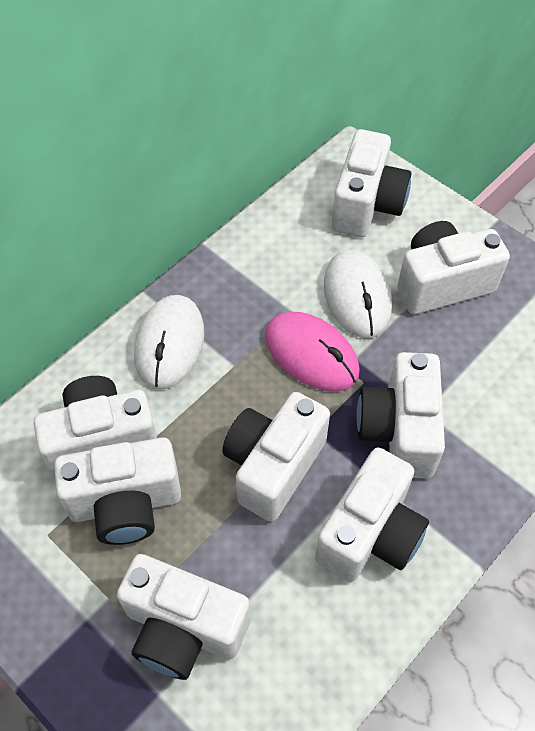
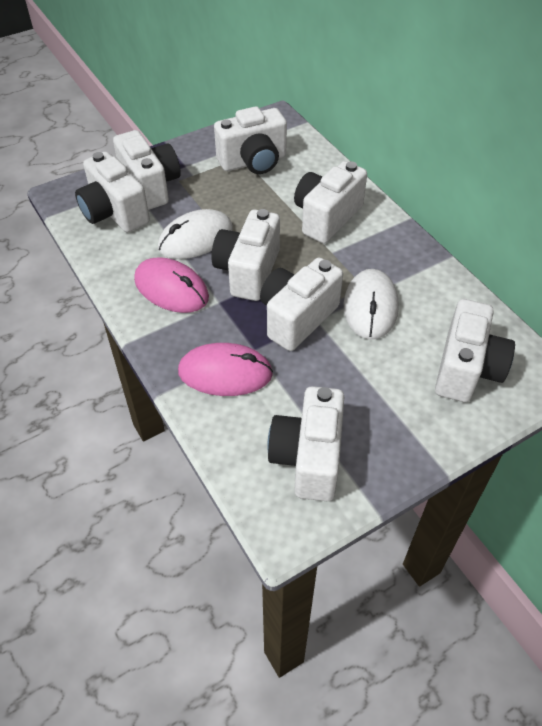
pink mouse: 1 -> 2

